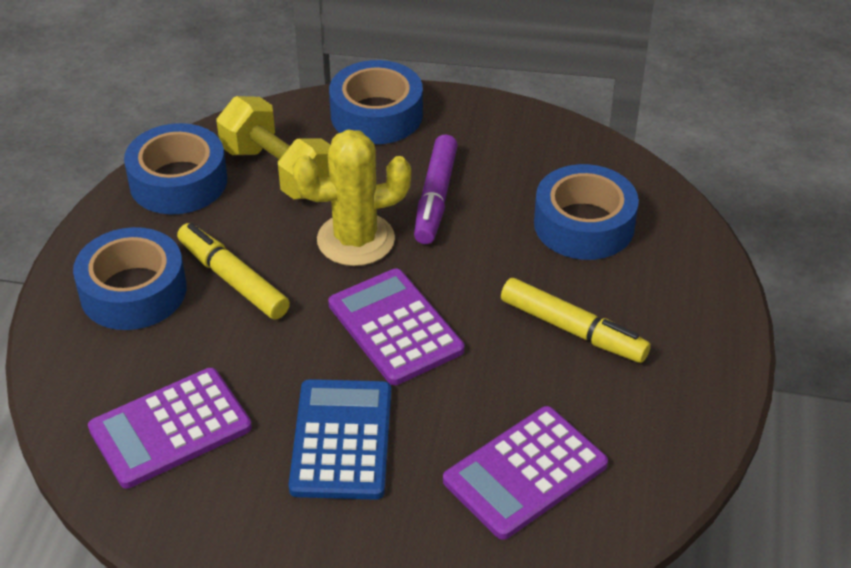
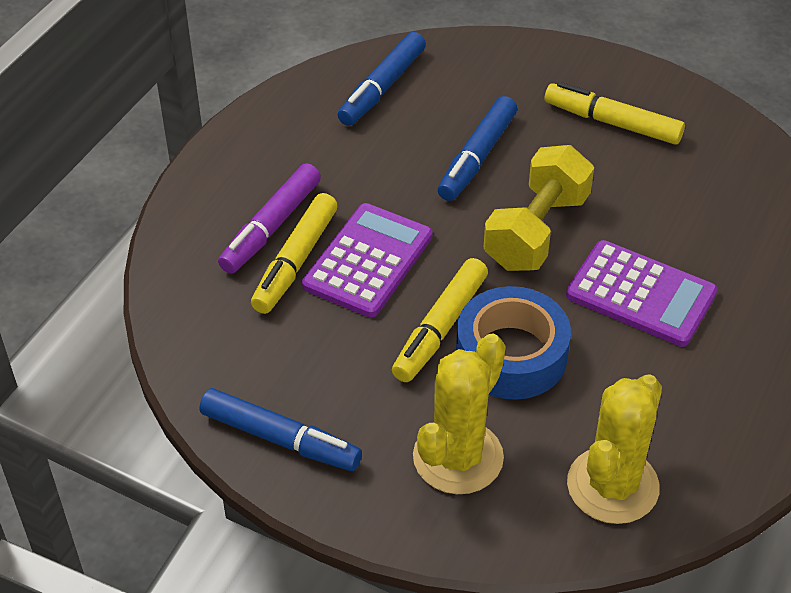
blue calculator: 1 -> 0
blue marker: 0 -> 3
blue tape: 4 -> 1
purple calculator: 3 -> 2
yellow cactus: 1 -> 2
yellow marker: 2 -> 3

